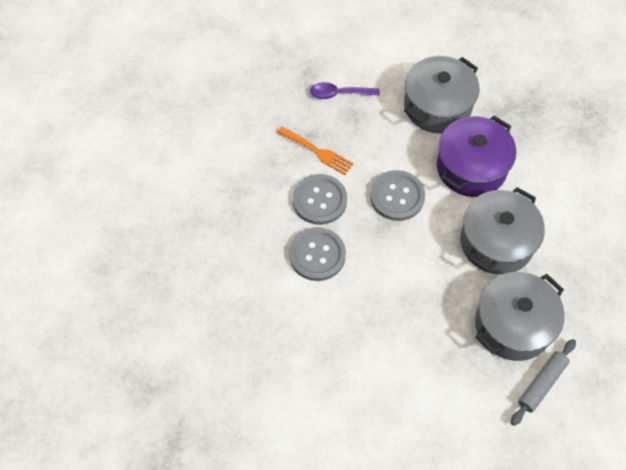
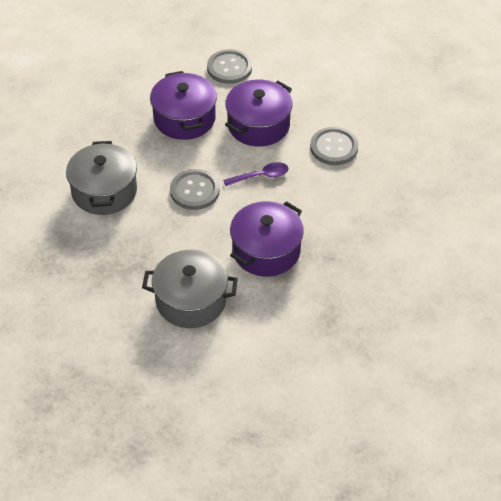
grey pot: 3 -> 2
grey rolling pin: 1 -> 0
orange fork: 1 -> 0
purple pot: 1 -> 3

